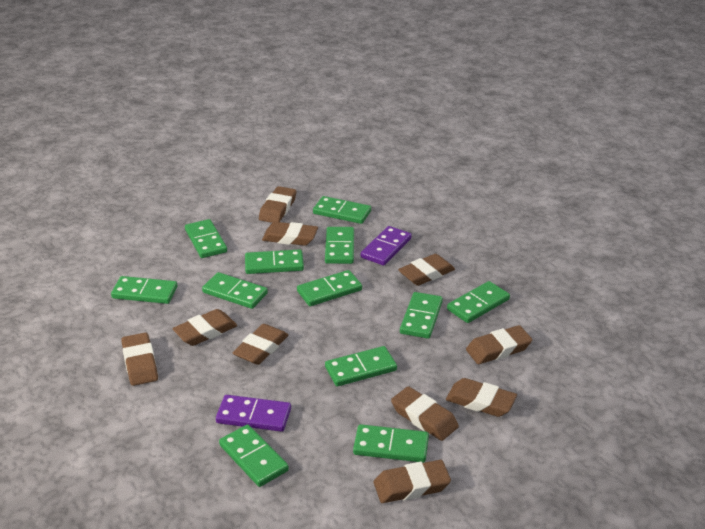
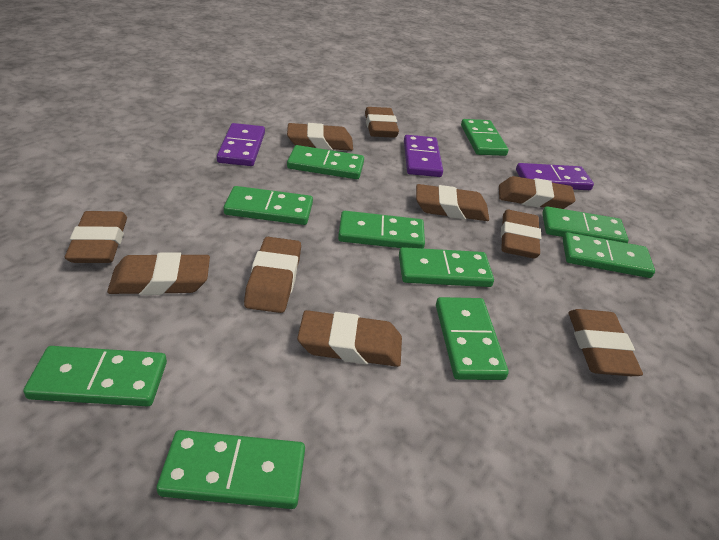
green domino: 12 -> 10
purple domino: 2 -> 3

